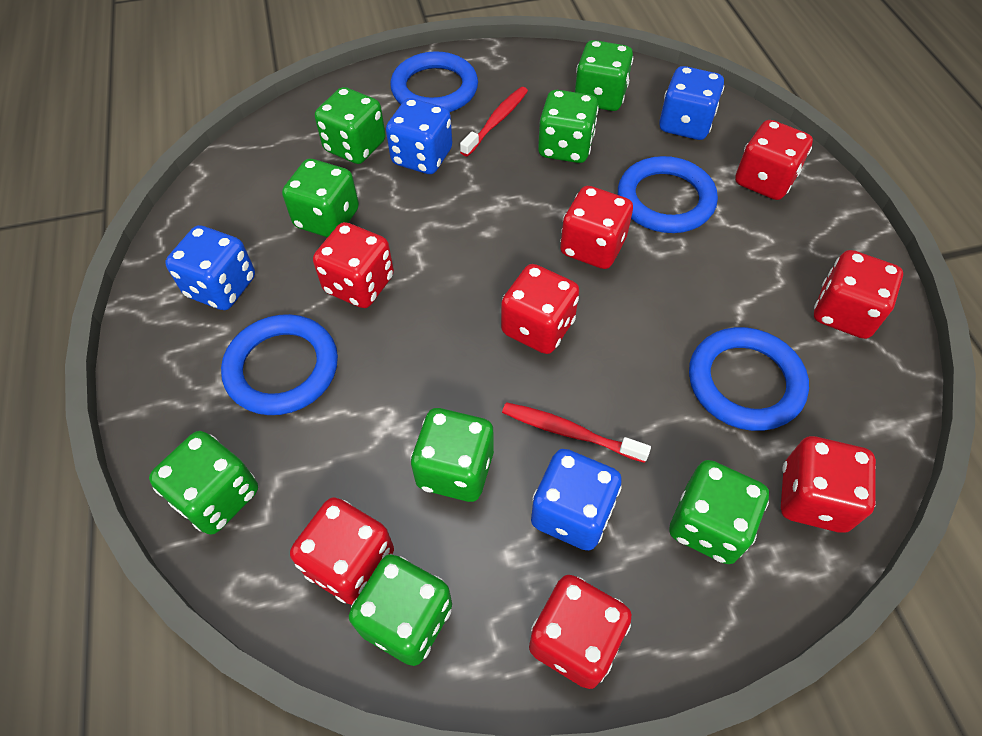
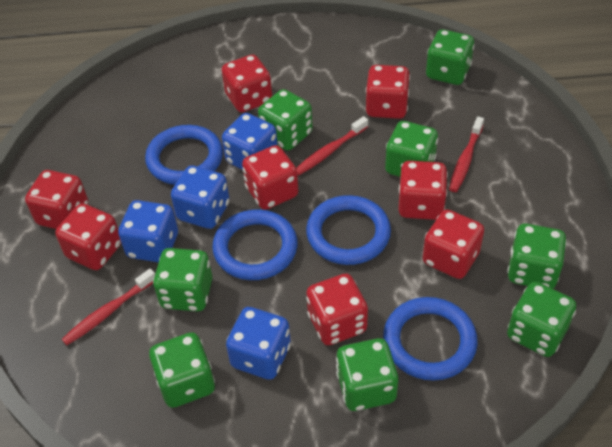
red toothbrush: 2 -> 3

